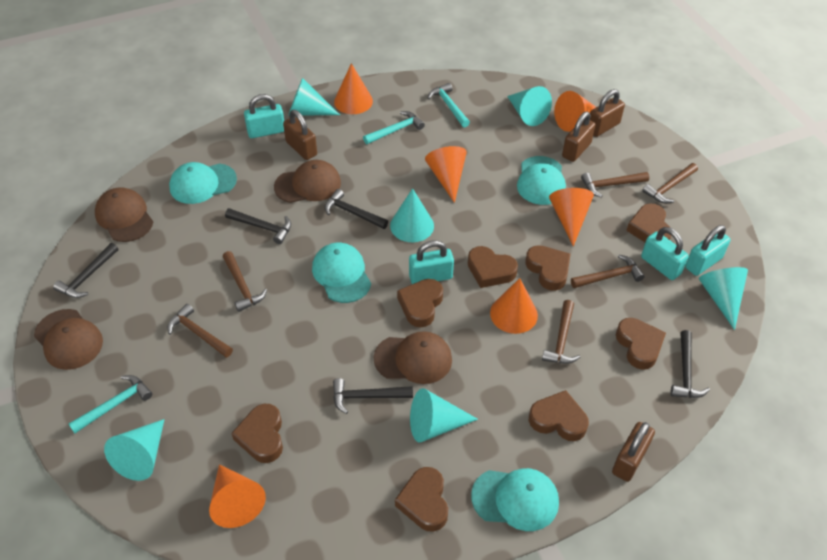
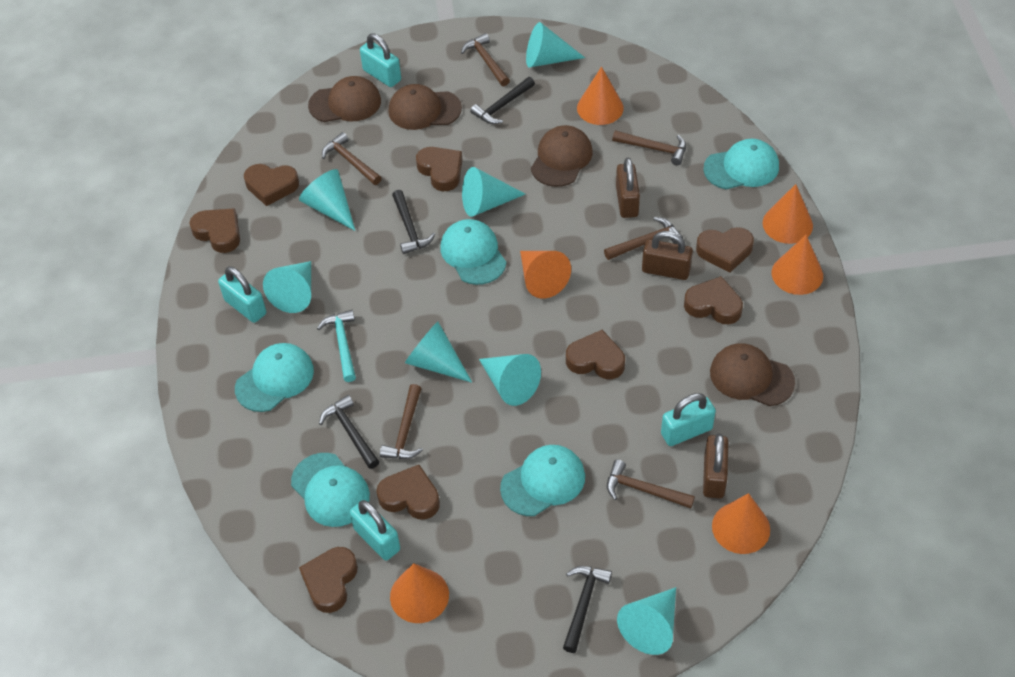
black hammer: 5 -> 4
brown padlock: 4 -> 3
turquoise cap: 4 -> 5
turquoise cone: 6 -> 7
turquoise hammer: 3 -> 1

